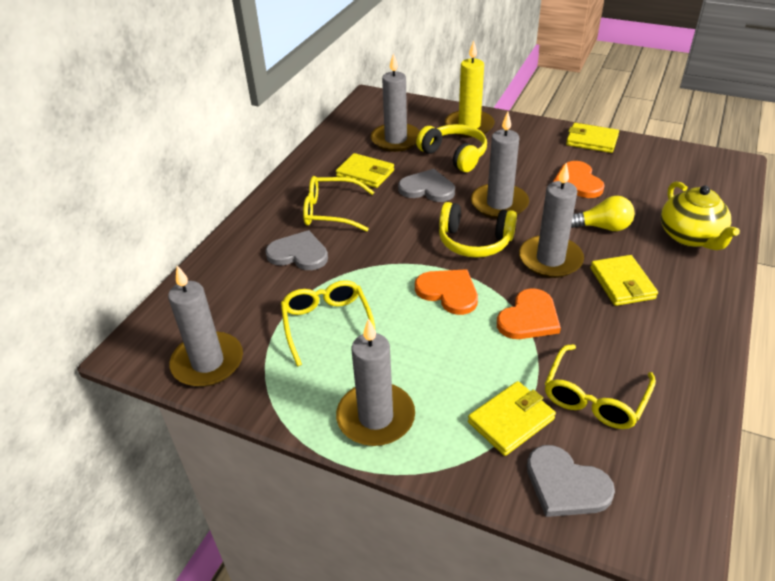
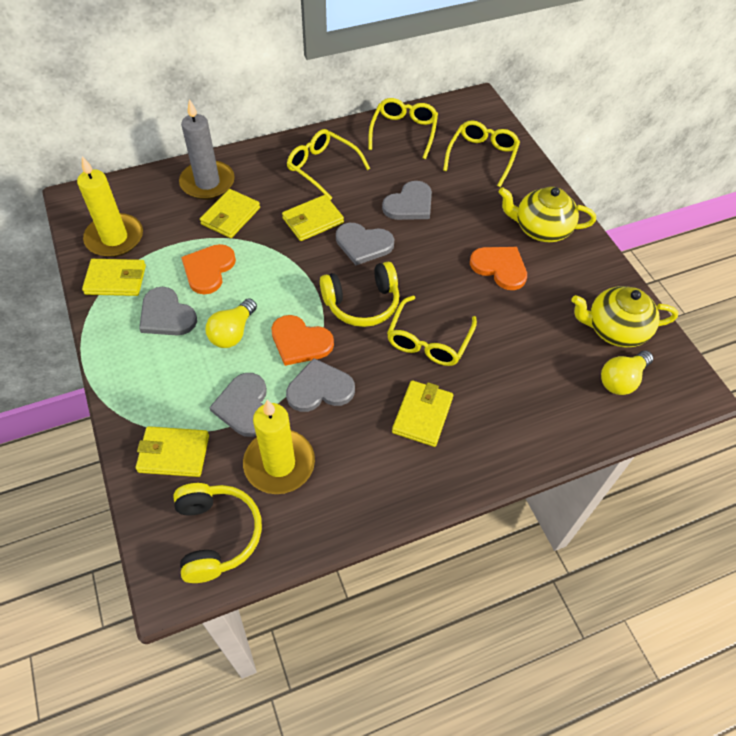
grey candle: 5 -> 1
grey heart: 3 -> 5
yellow candle: 1 -> 2
yellow glasses: 3 -> 4
yellow light bulb: 1 -> 2
yellow teapot: 1 -> 2
yellow wallet: 4 -> 5

